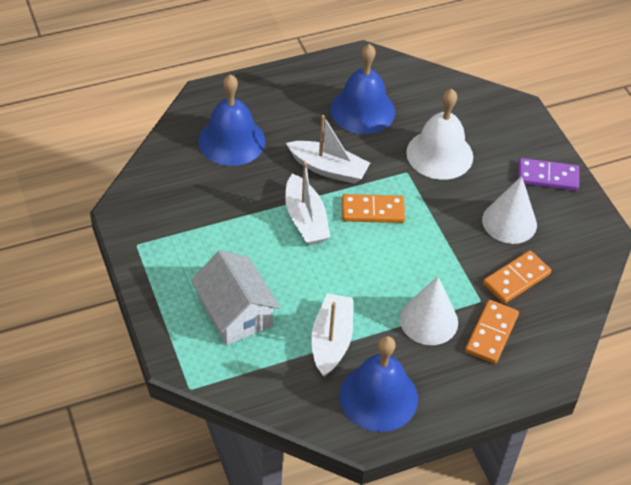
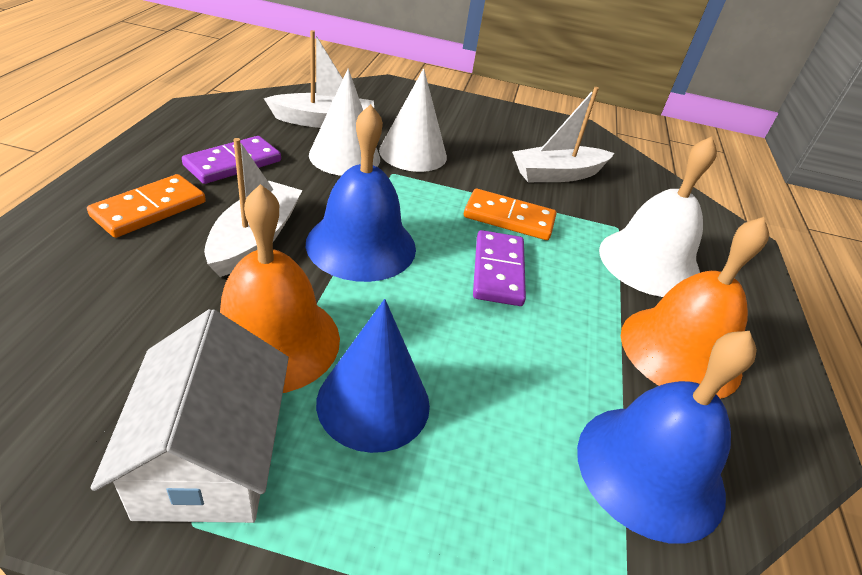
blue bell: 3 -> 2
blue cone: 0 -> 1
orange bell: 0 -> 2
orange domino: 3 -> 2
purple domino: 1 -> 2

